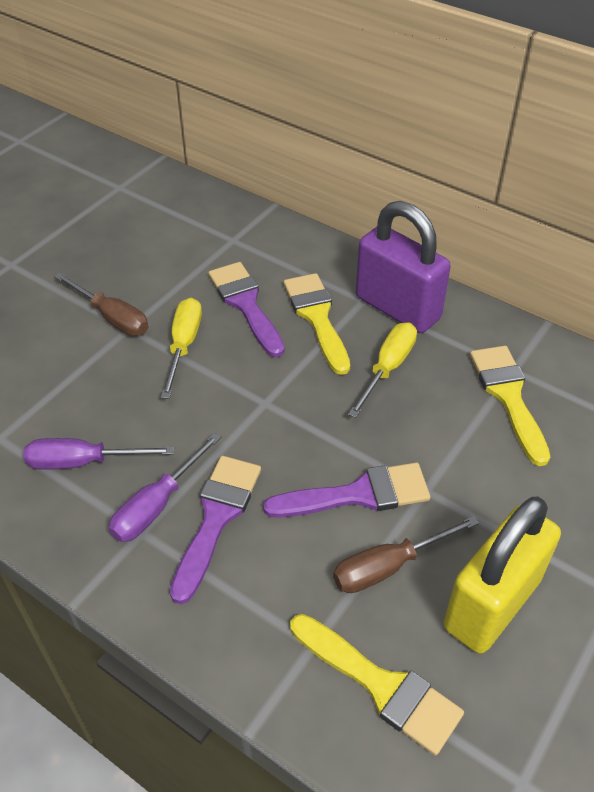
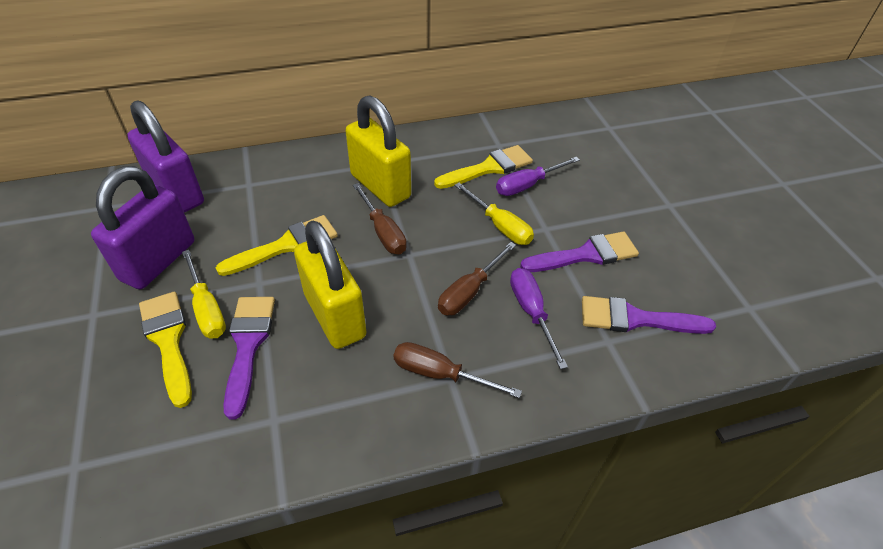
brown screwdriver: 2 -> 3
purple padlock: 1 -> 2
yellow padlock: 1 -> 2

